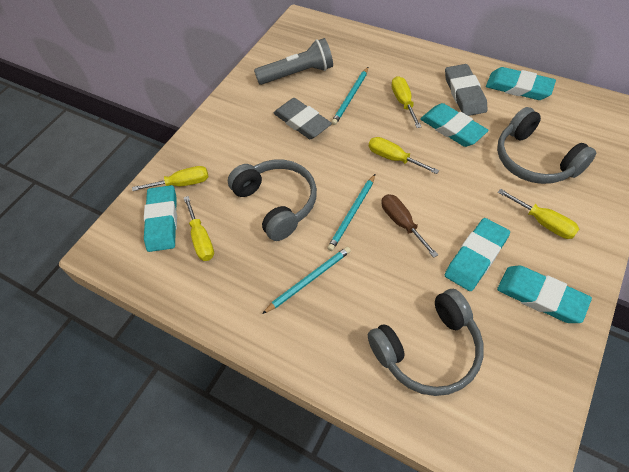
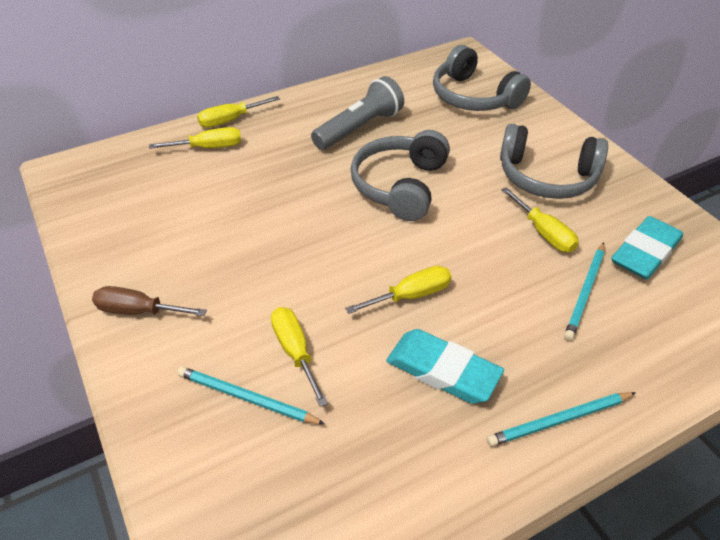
grey eraser: 2 -> 0
turquoise eraser: 5 -> 2

